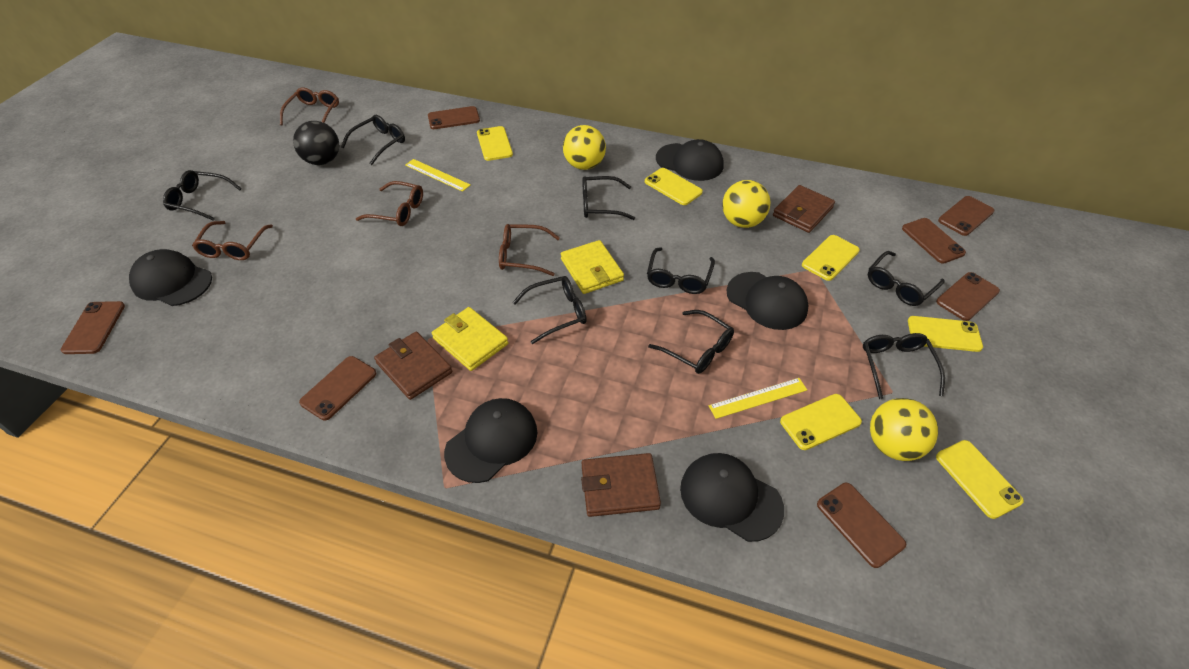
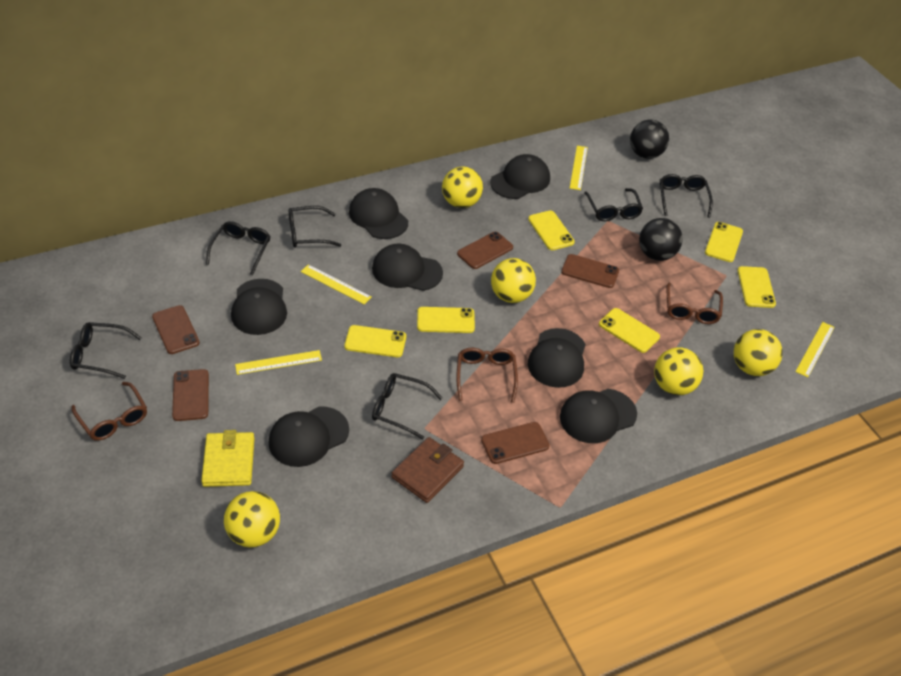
black ball: 1 -> 2
black cap: 5 -> 7
black glasses: 8 -> 6
brown glasses: 4 -> 3
brown phone: 7 -> 5
brown wallet: 3 -> 1
yellow ball: 3 -> 5
yellow ruler: 2 -> 4
yellow wallet: 2 -> 1

